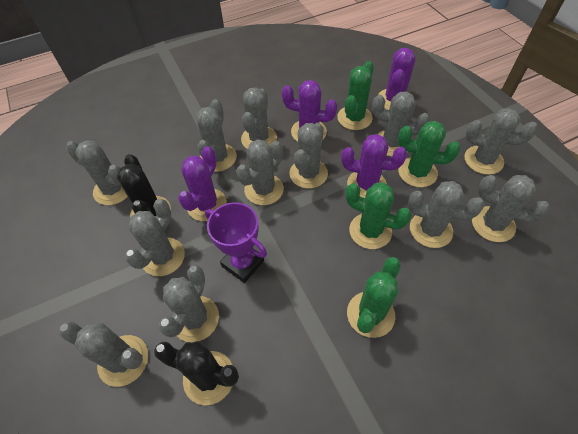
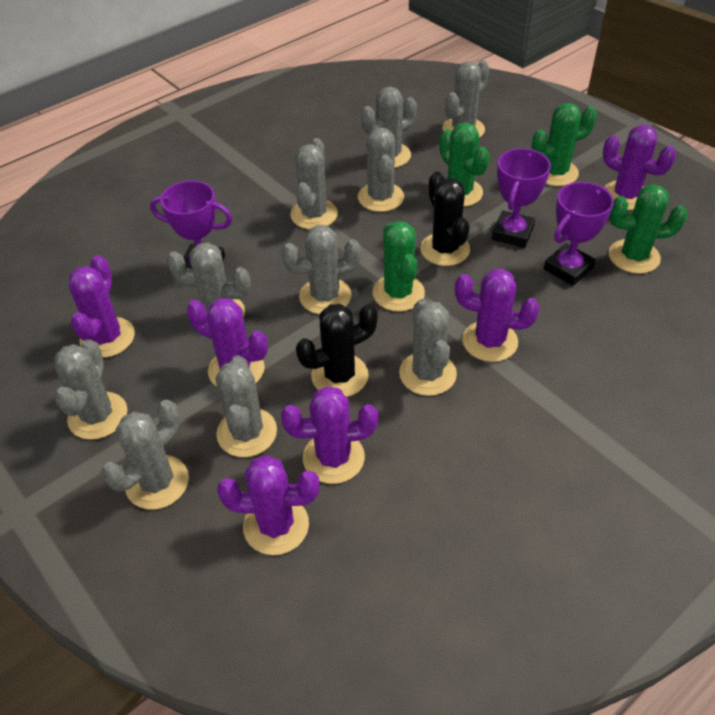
grey cactus: 12 -> 10
purple cactus: 4 -> 6
purple trophy: 1 -> 3

